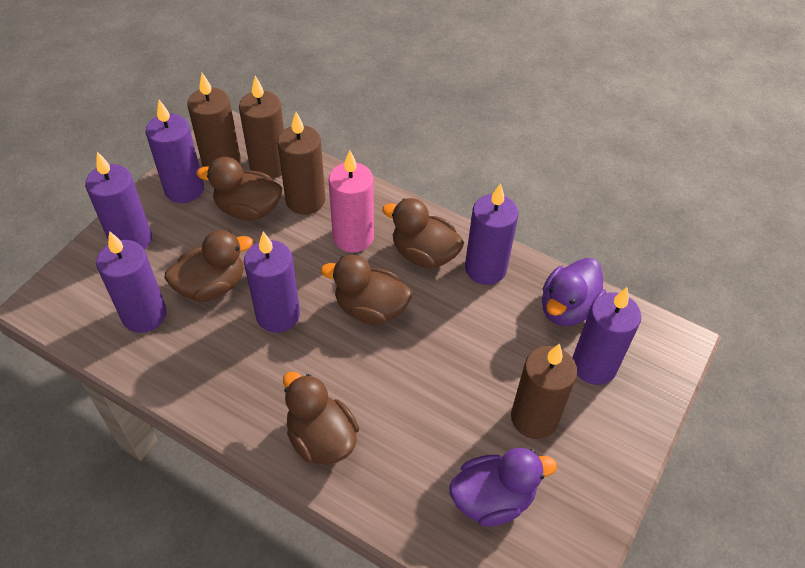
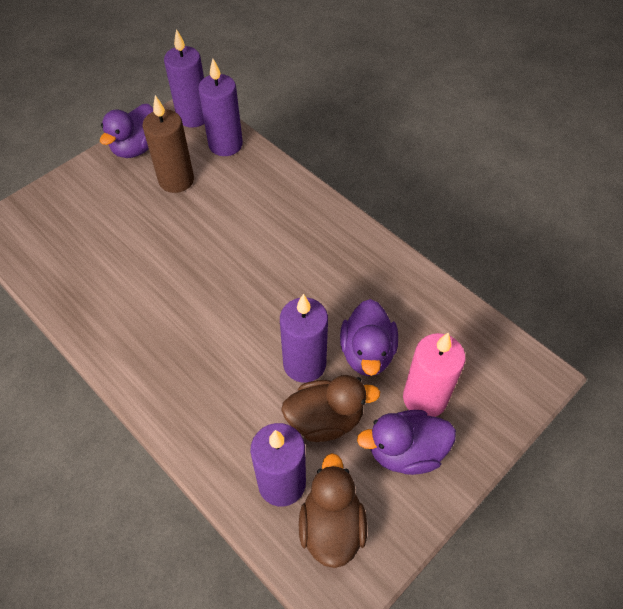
brown candle: 4 -> 1
brown duck: 5 -> 2
purple candle: 6 -> 4
purple duck: 2 -> 3

